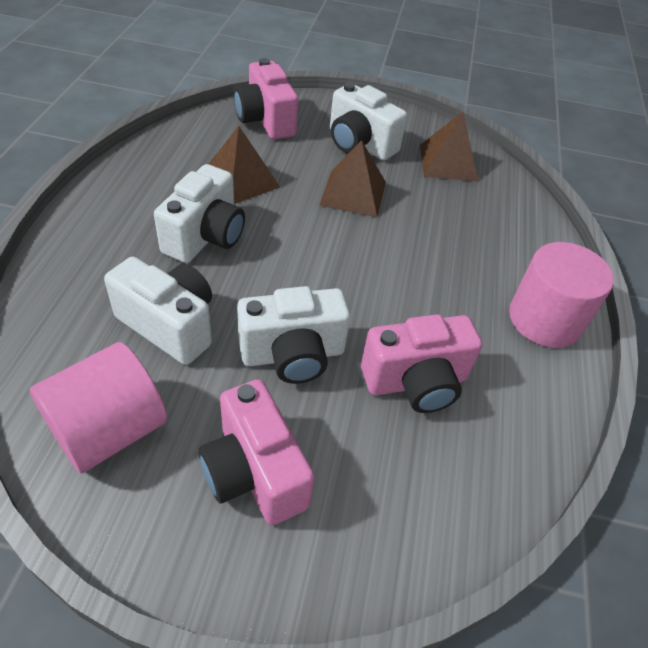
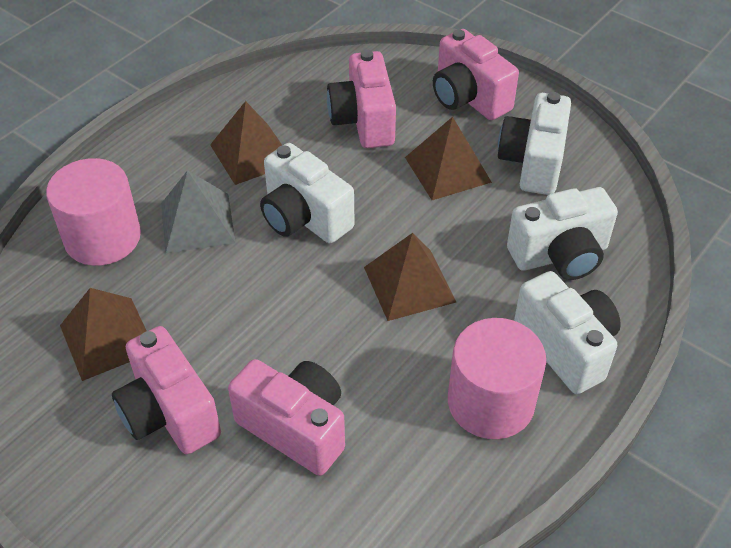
brown pyramid: 3 -> 4
grey pyramid: 0 -> 1
pink camera: 3 -> 4

